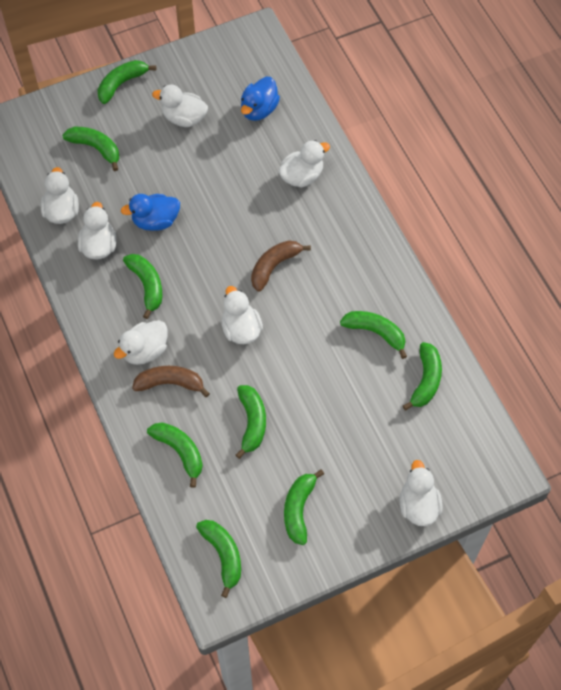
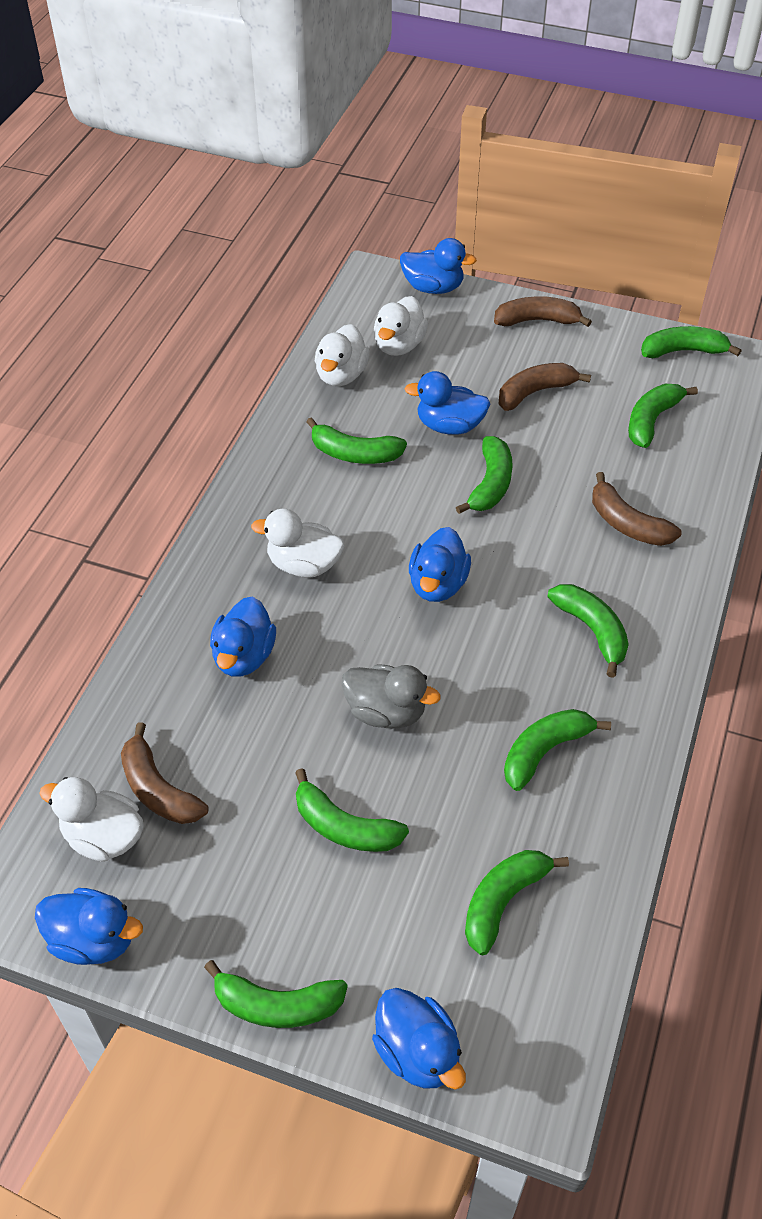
blue duck: 2 -> 6
brown banana: 2 -> 4
grey duck: 0 -> 1
white duck: 7 -> 4

